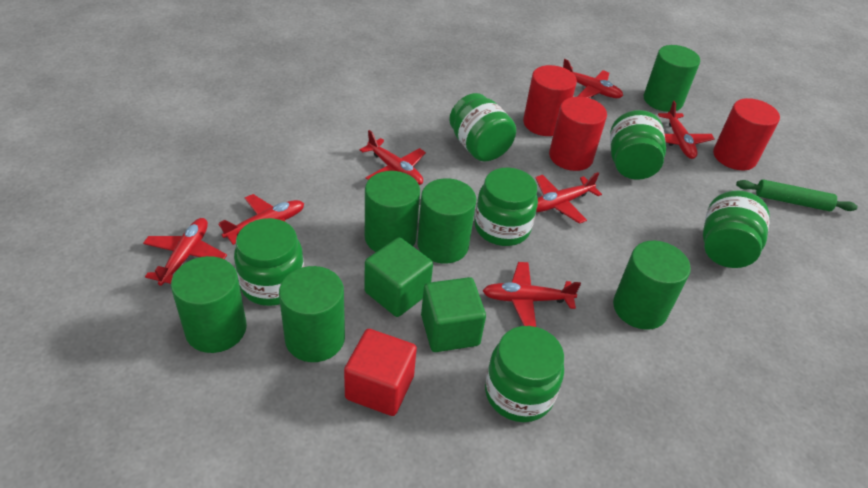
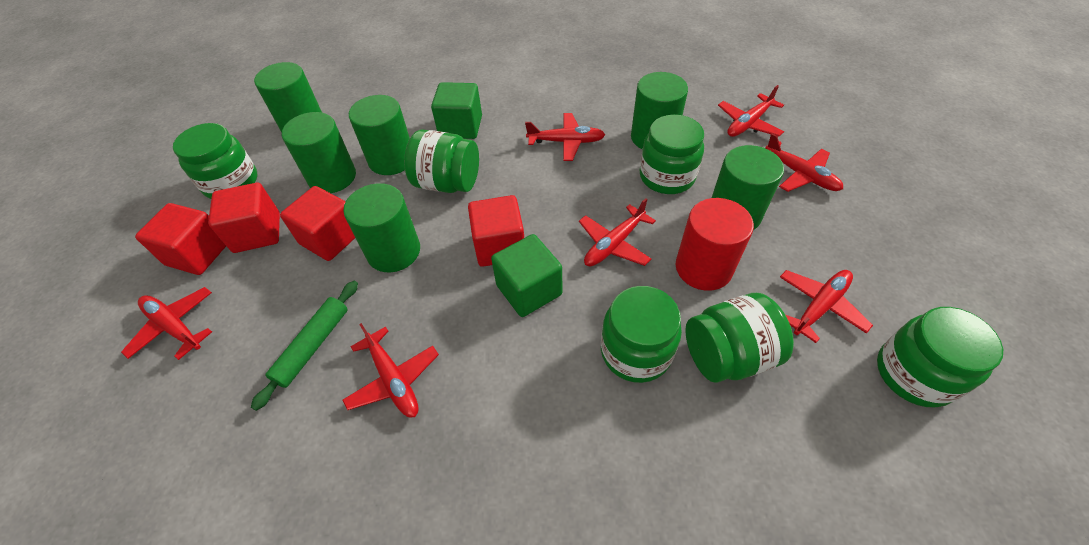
red cube: 1 -> 4
red cylinder: 3 -> 1

